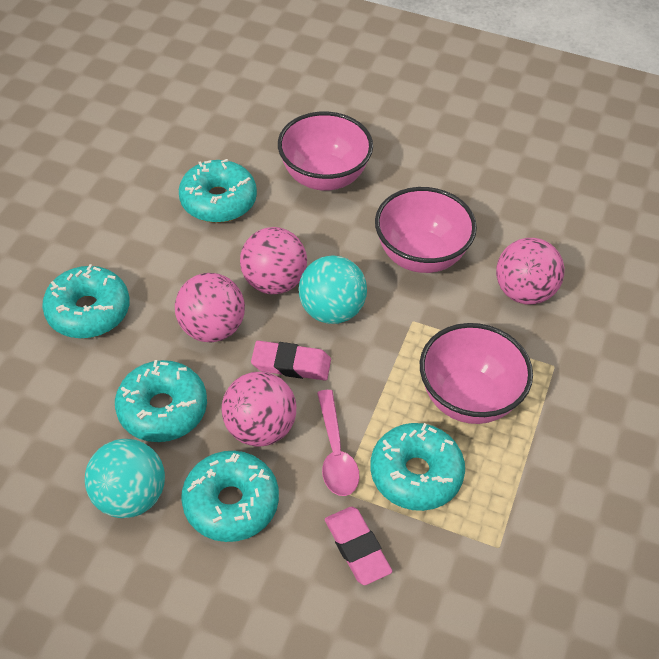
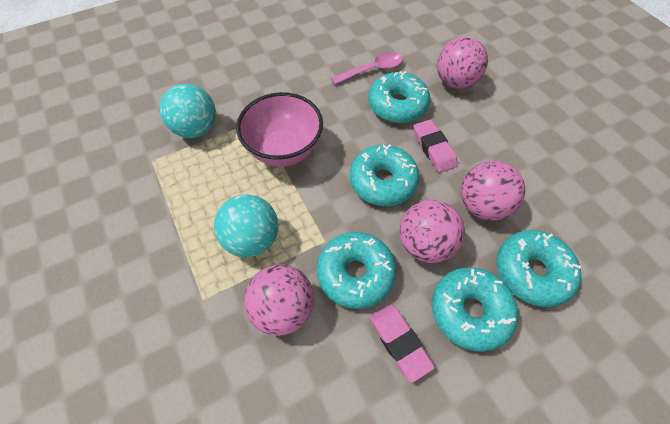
pink bowl: 3 -> 1

